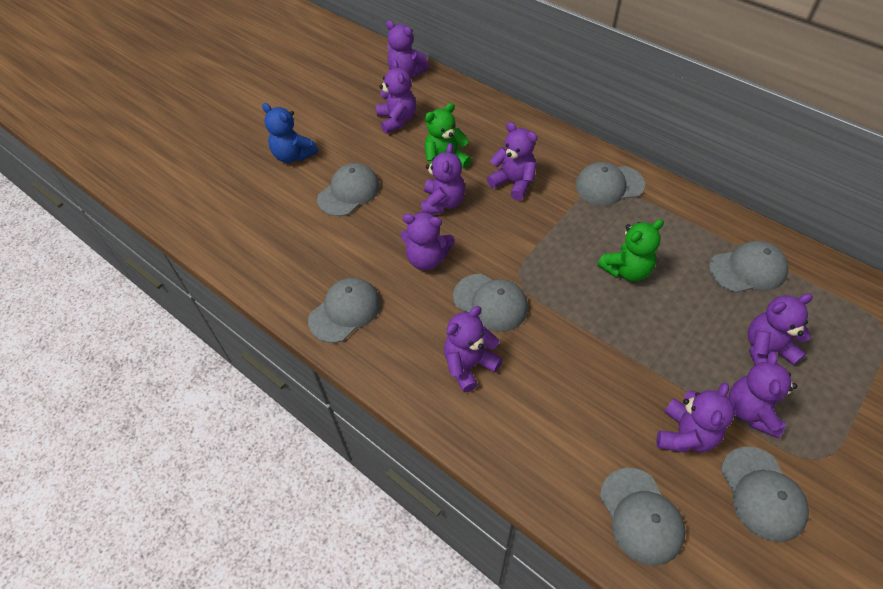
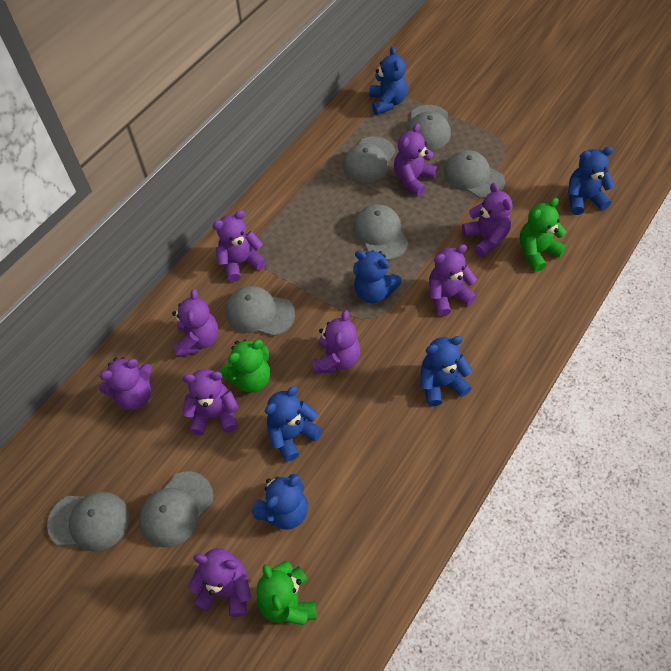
blue teddy bear: 1 -> 6
green teddy bear: 2 -> 3

